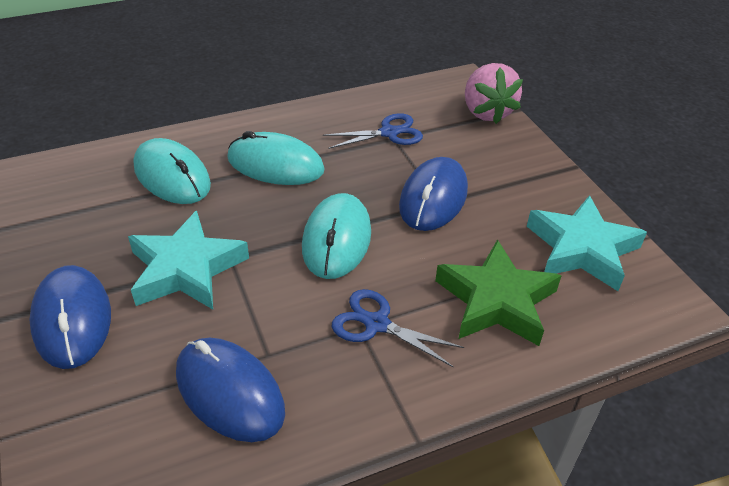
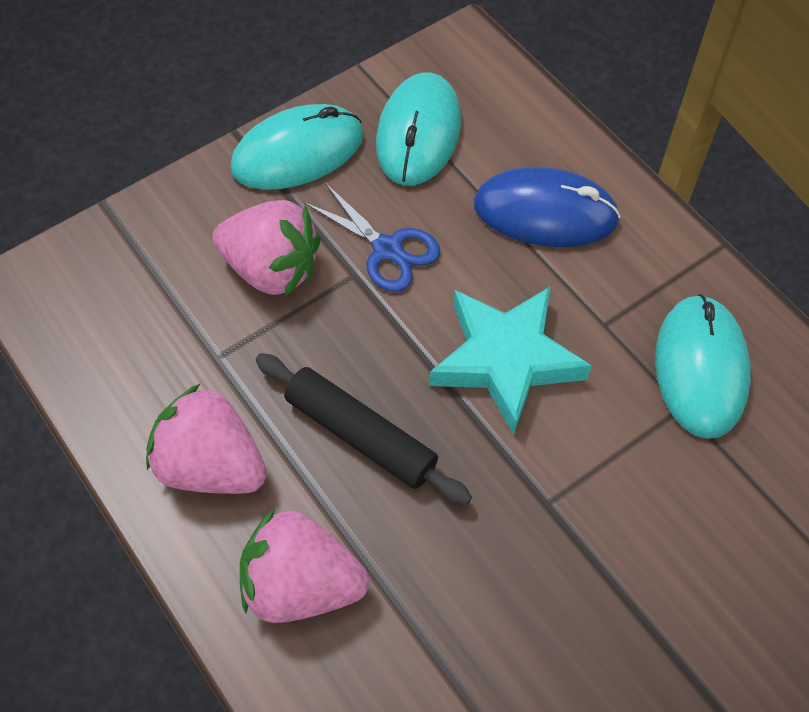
black rolling pin: 0 -> 1
blue mouse: 3 -> 1
blue scissors: 2 -> 1
green star: 1 -> 0
pink strawberry: 1 -> 3
turquoise star: 2 -> 1

